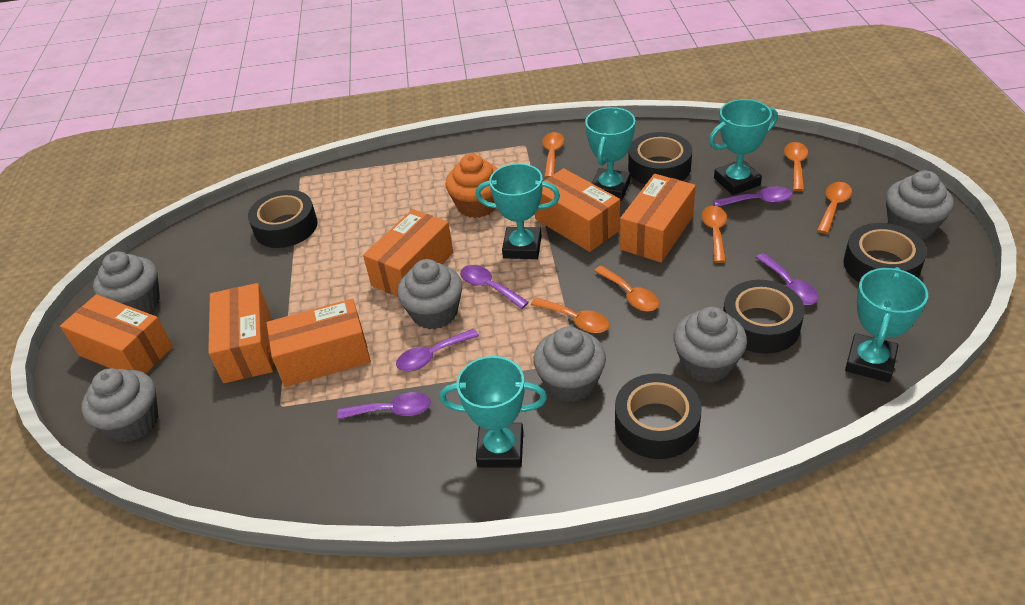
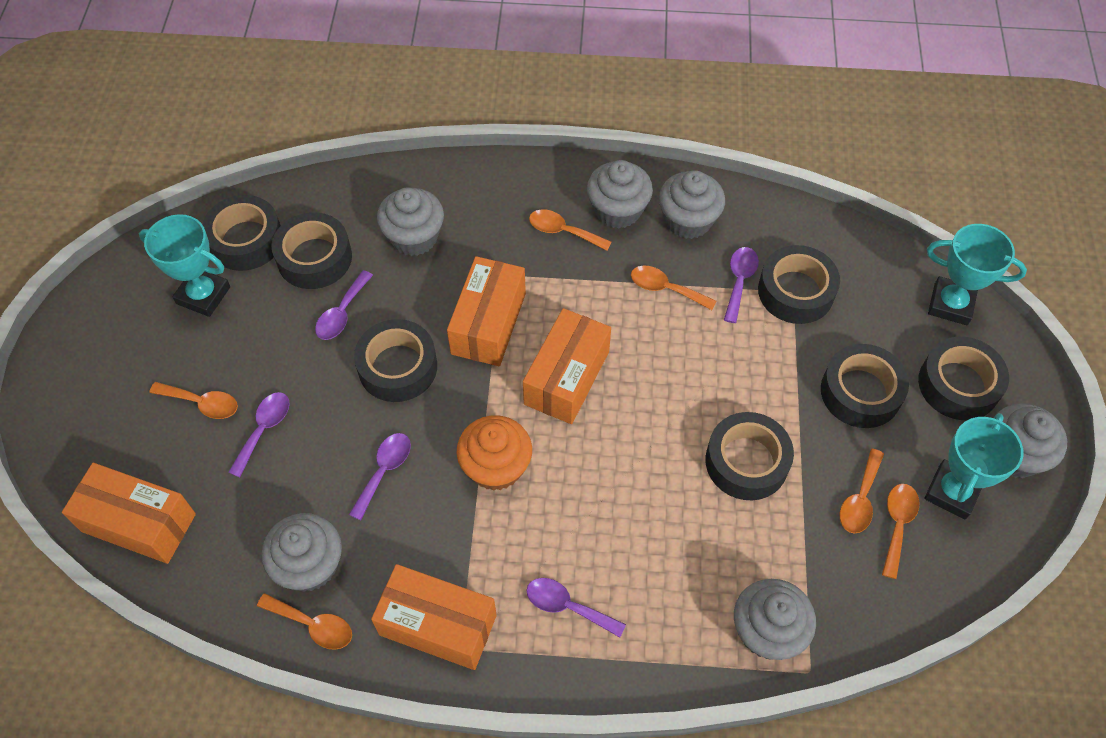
black tape: 5 -> 7
orange box: 6 -> 4
turquoise trophy: 5 -> 3

